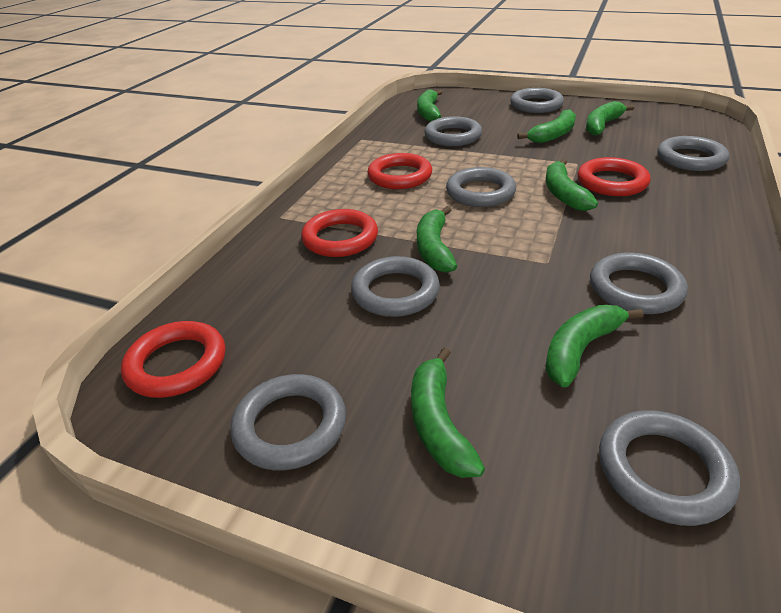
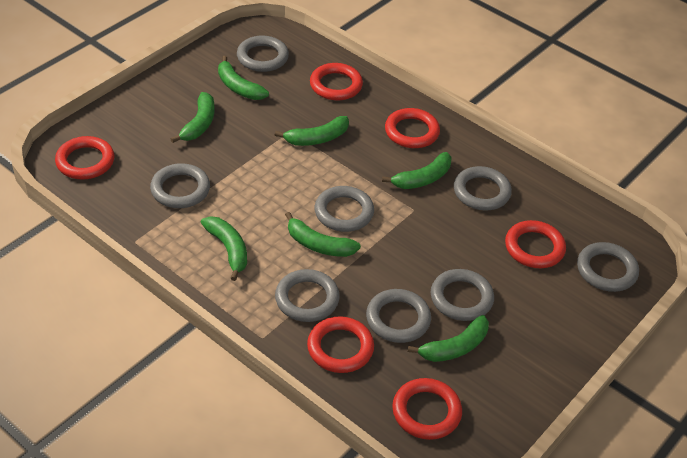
red ring: 4 -> 6

